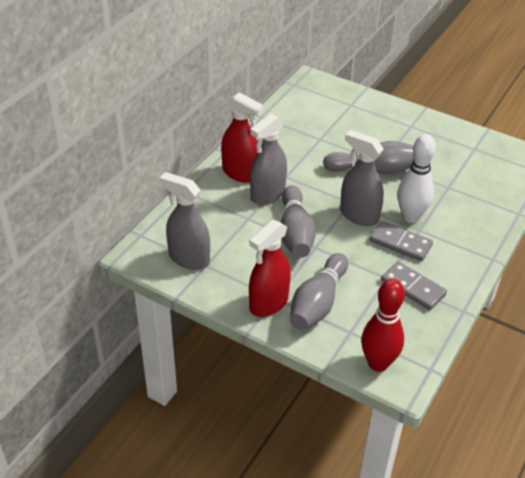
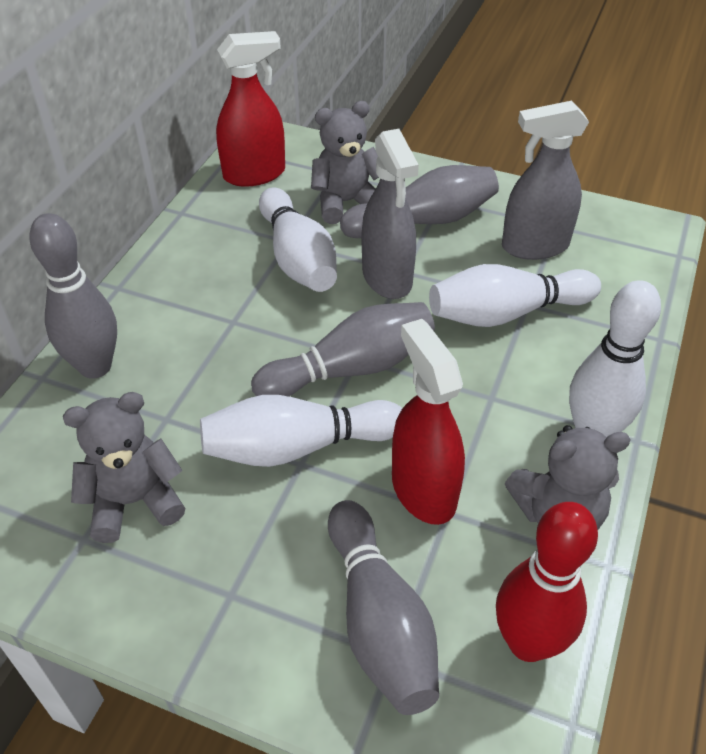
grey bowling pin: 3 -> 4
grey domino: 2 -> 0
grey spray bottle: 3 -> 2
grey teddy bear: 0 -> 3
white bowling pin: 1 -> 4

